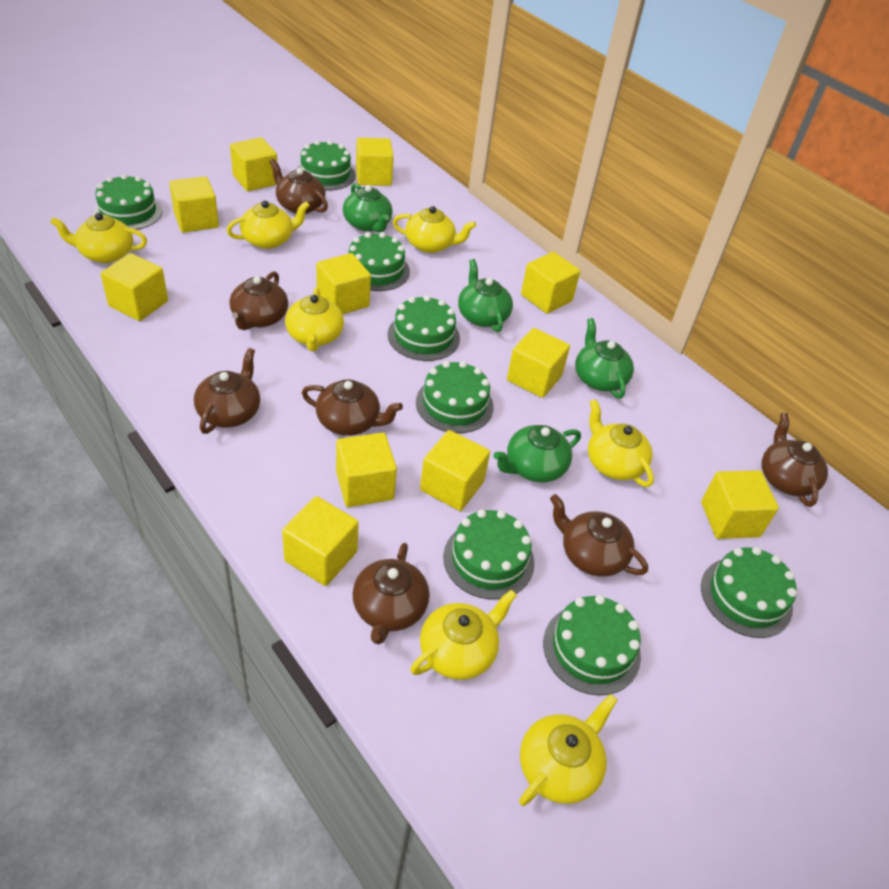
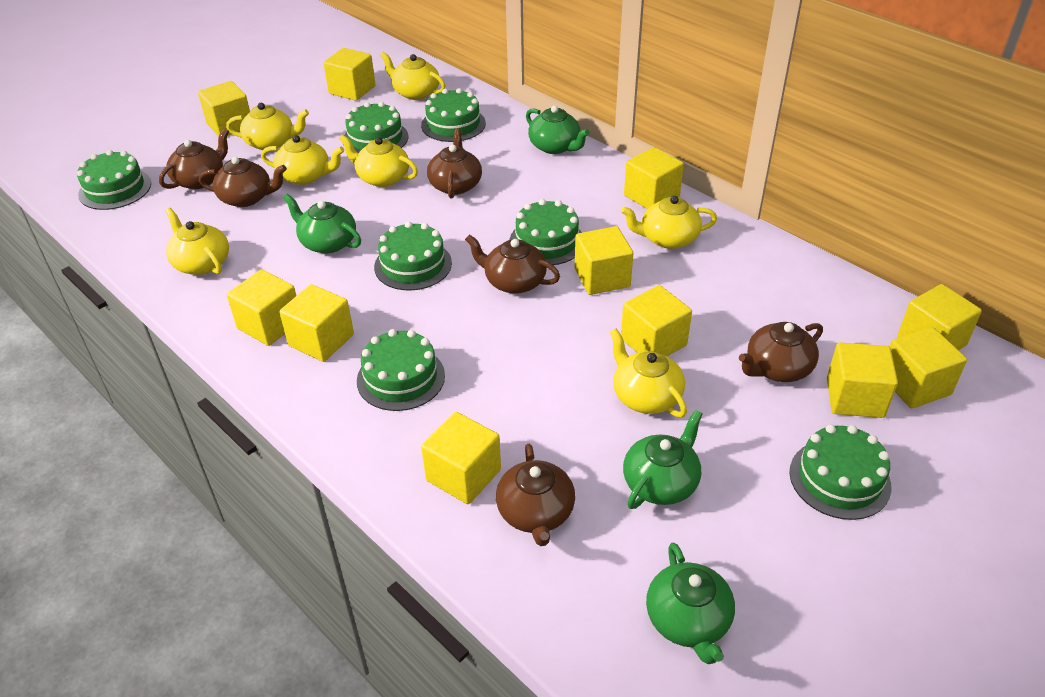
brown teapot: 7 -> 6
green cake: 8 -> 7

